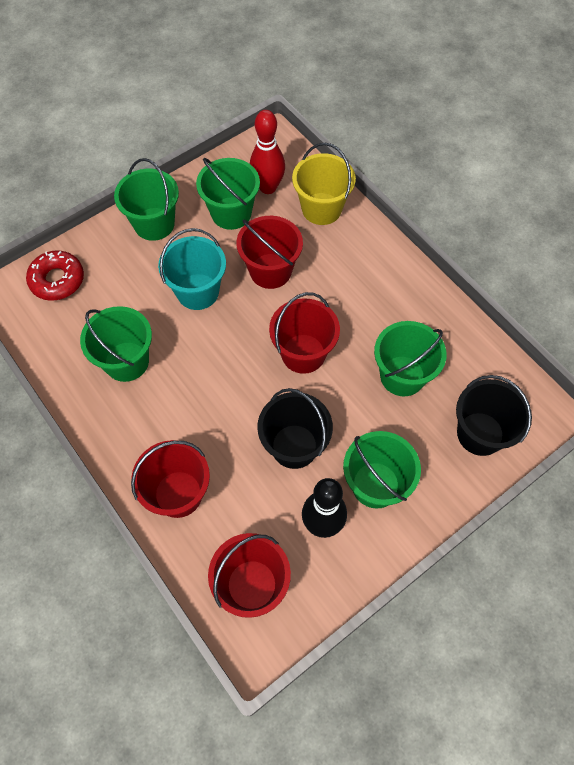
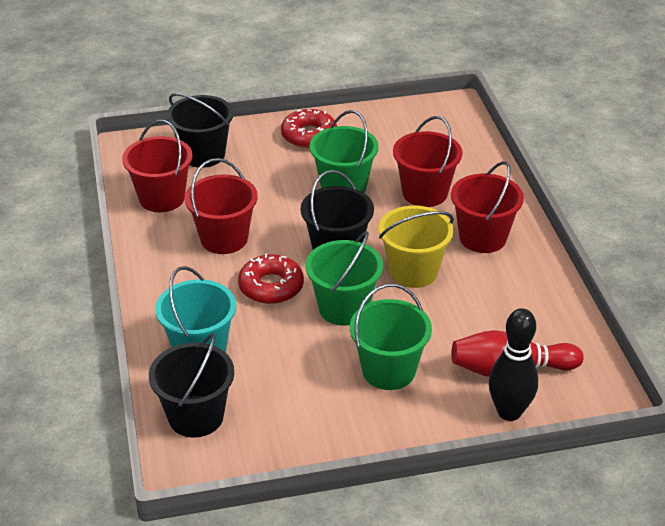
black bucket: 2 -> 3
green bucket: 5 -> 3
red donut: 1 -> 2

